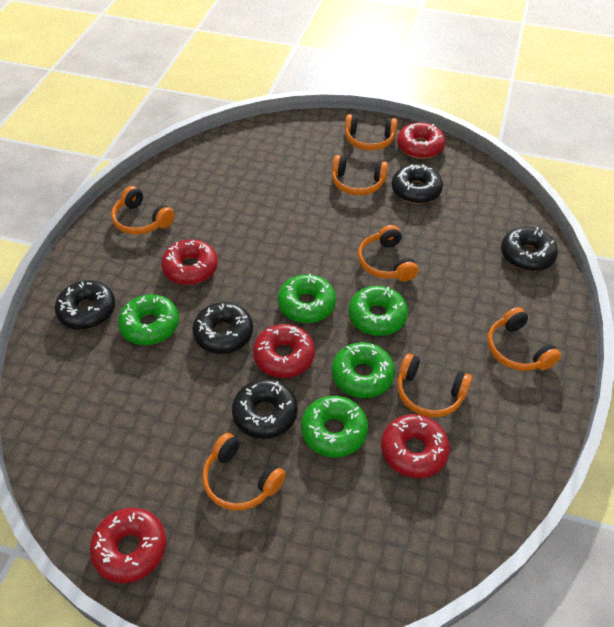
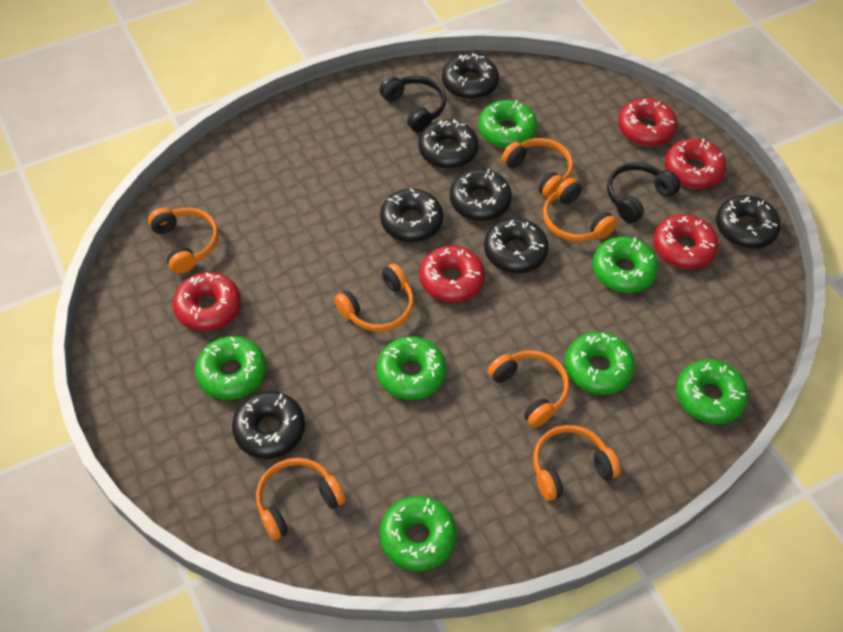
black donut: 5 -> 7
black headphones: 0 -> 2
green donut: 5 -> 7

